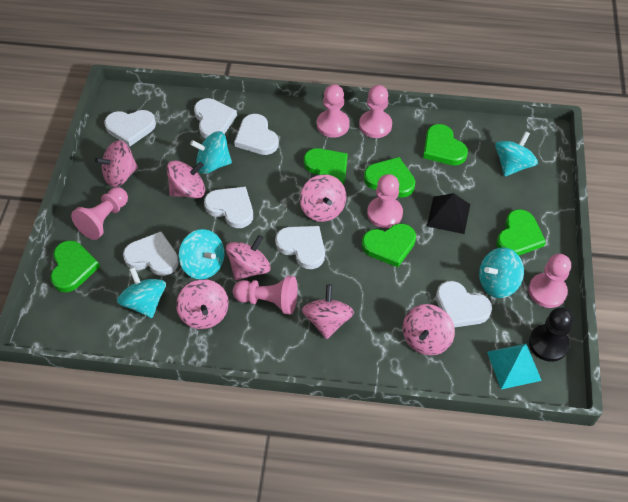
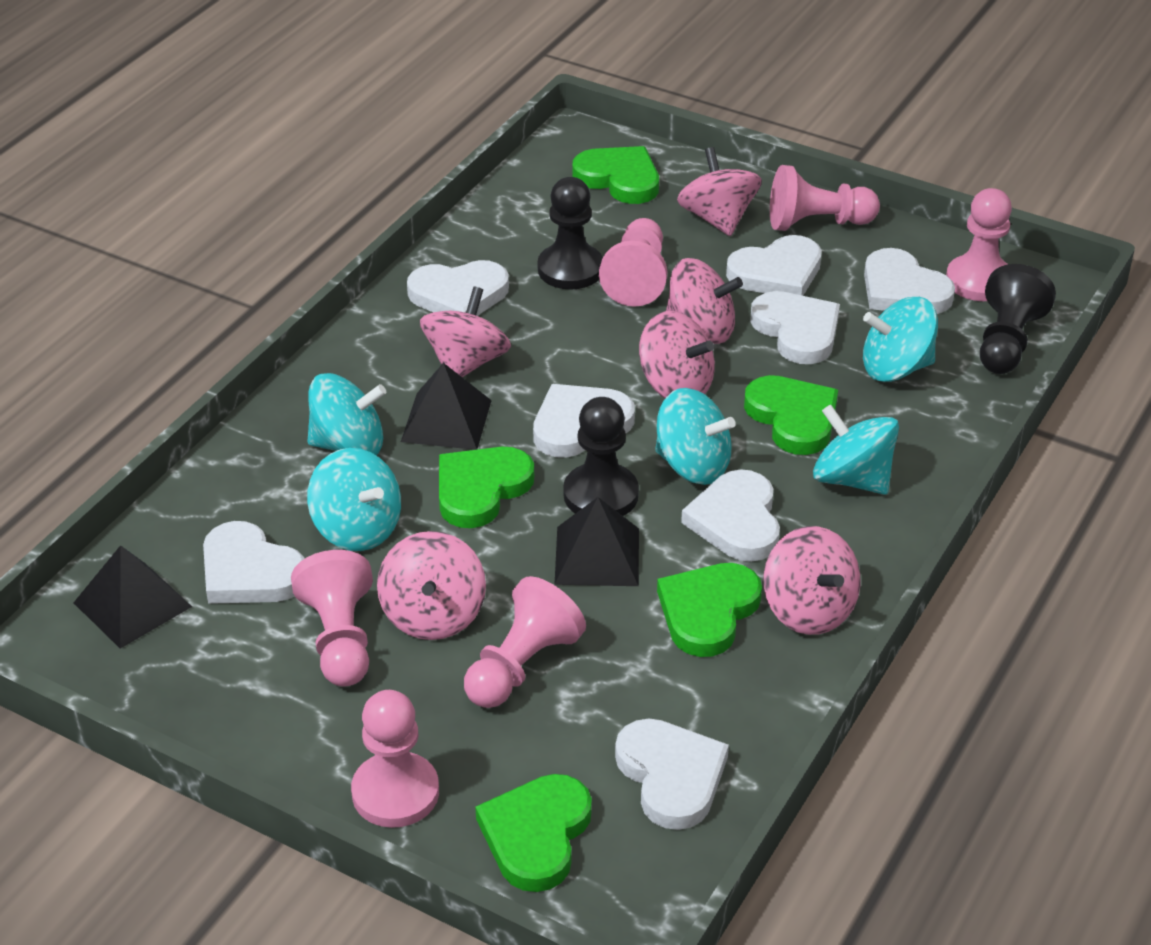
black pawn: 1 -> 3
black pyramid: 1 -> 3
green heart: 6 -> 5
pink spinning top: 7 -> 6
turquoise pyramid: 1 -> 0
white heart: 7 -> 8

